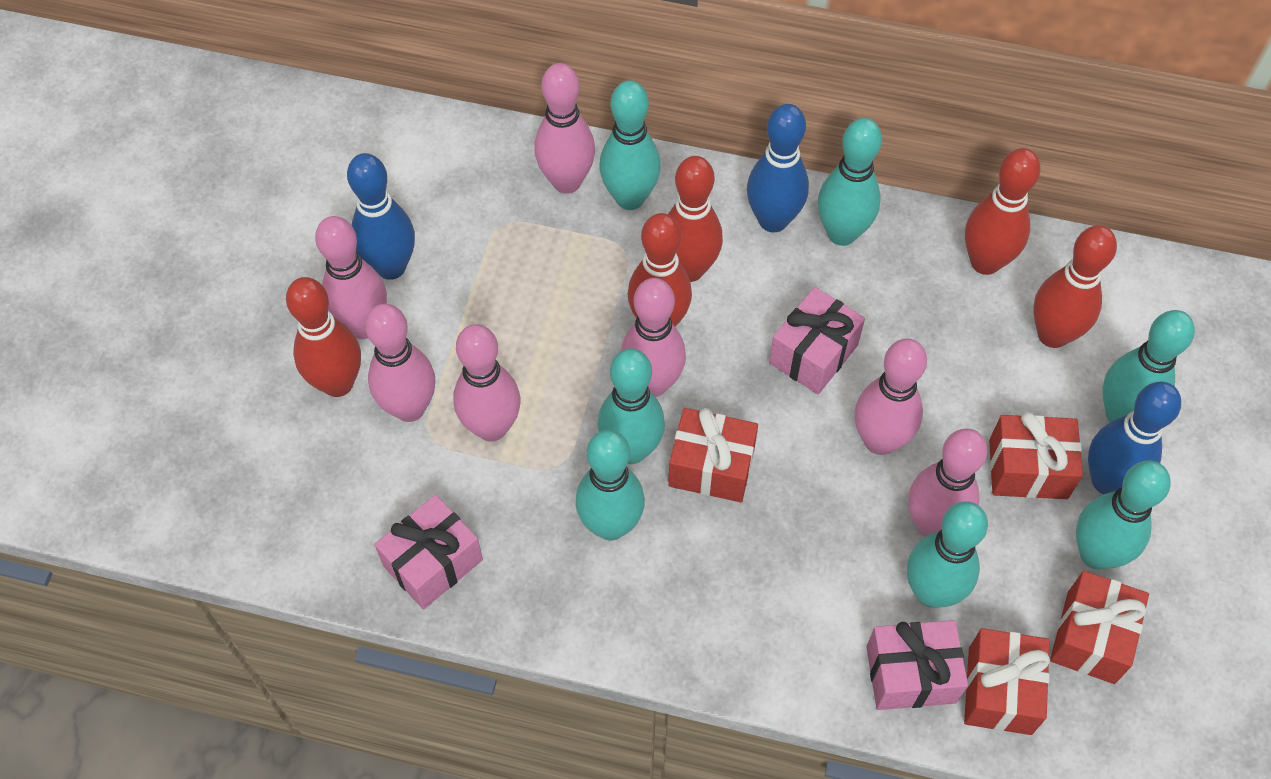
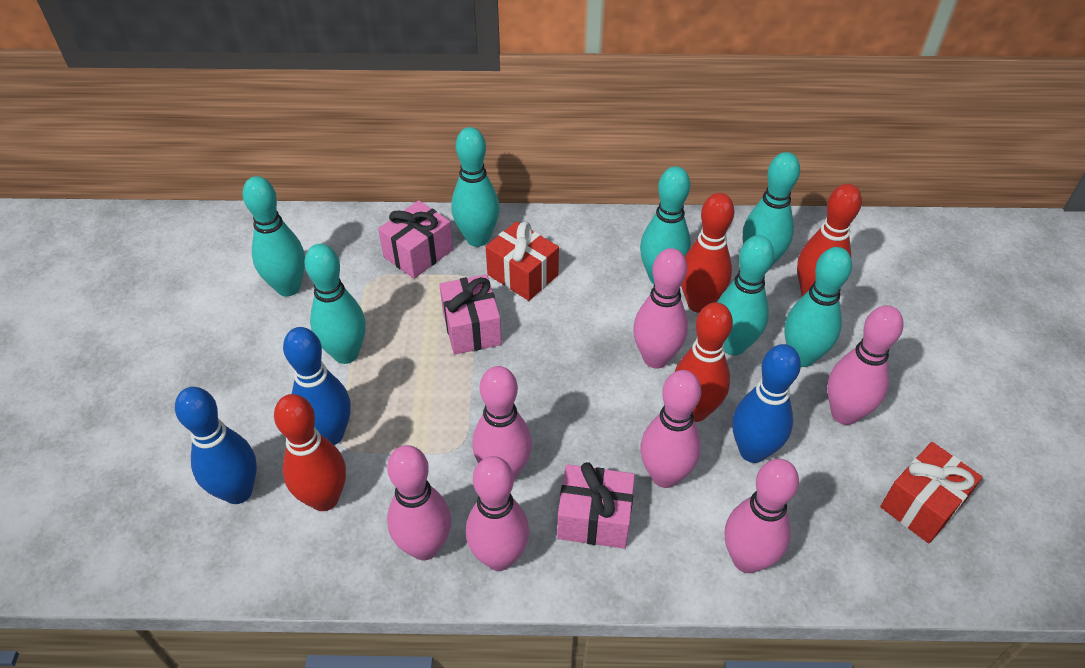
red bowling pin: 5 -> 4
red gift: 4 -> 2

